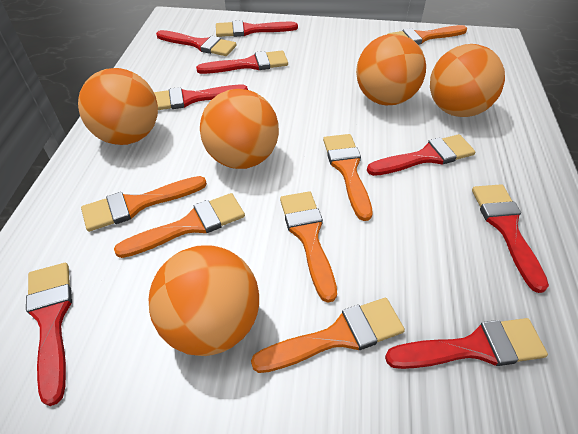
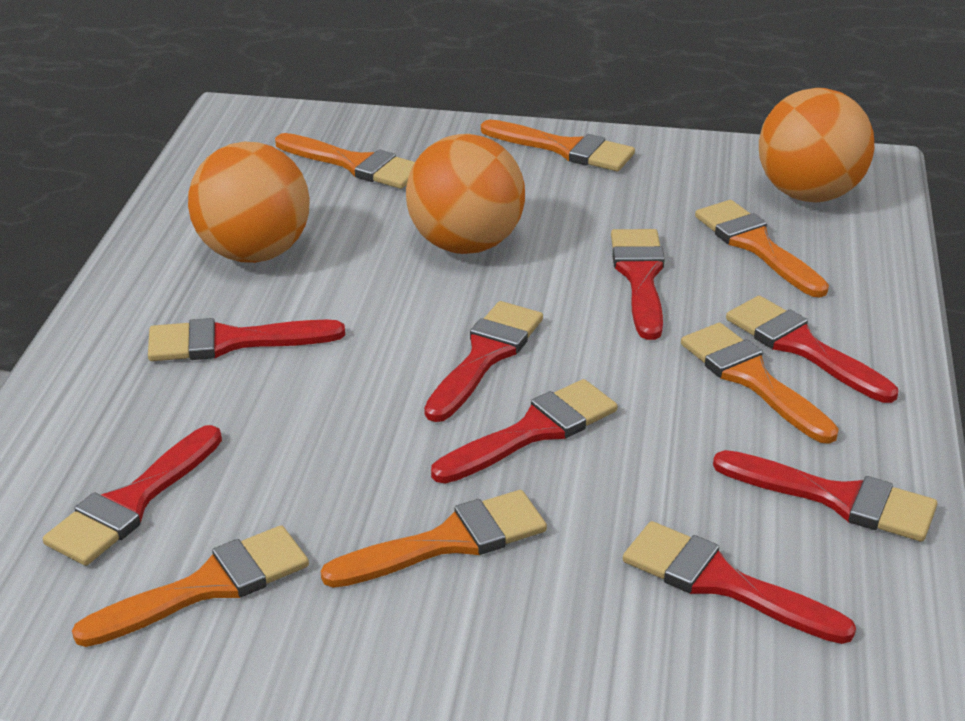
orange ball: 5 -> 3

